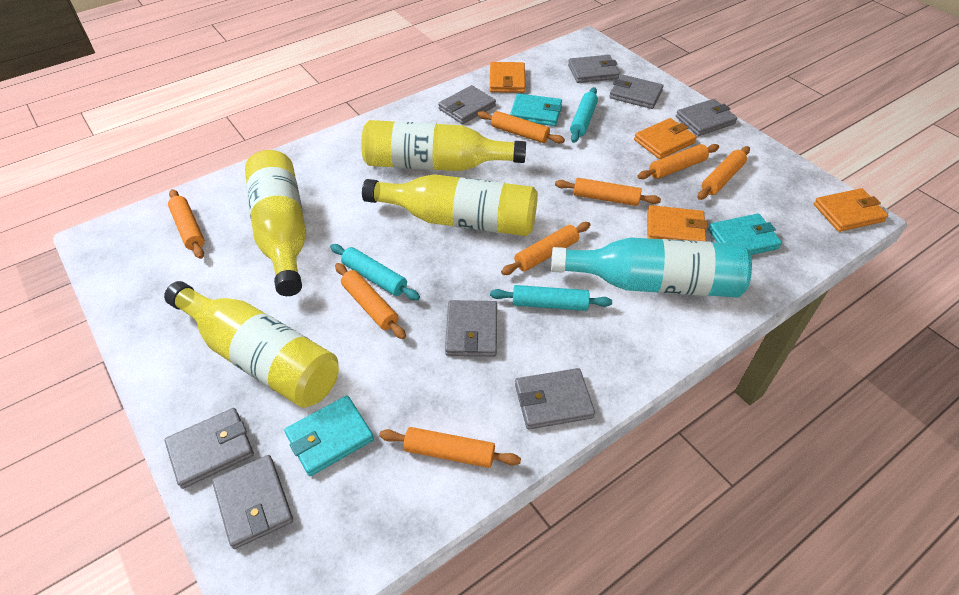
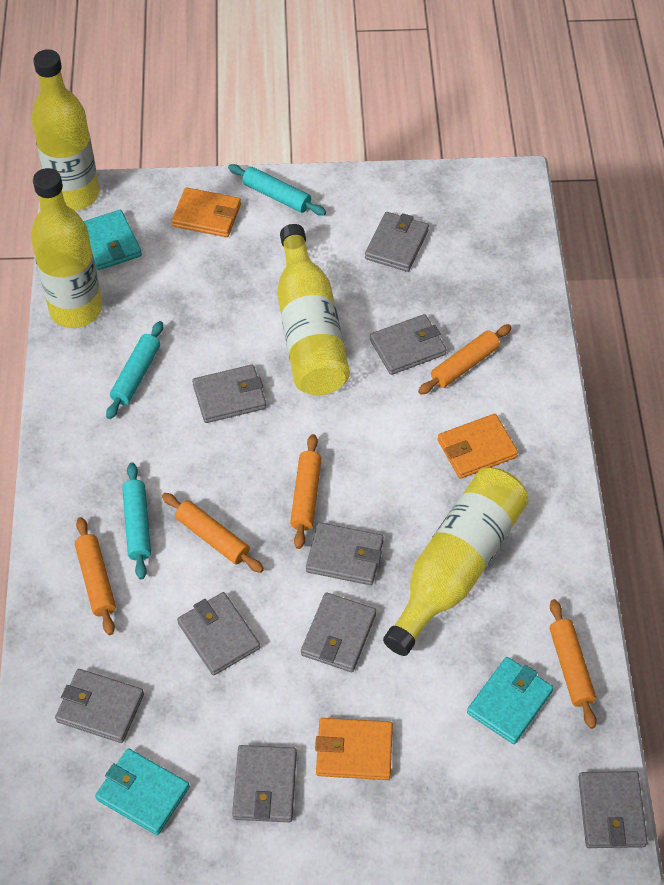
grey wallet: 8 -> 9
orange rolling pin: 8 -> 5
orange wallet: 4 -> 3
turquoise bottle: 1 -> 0

